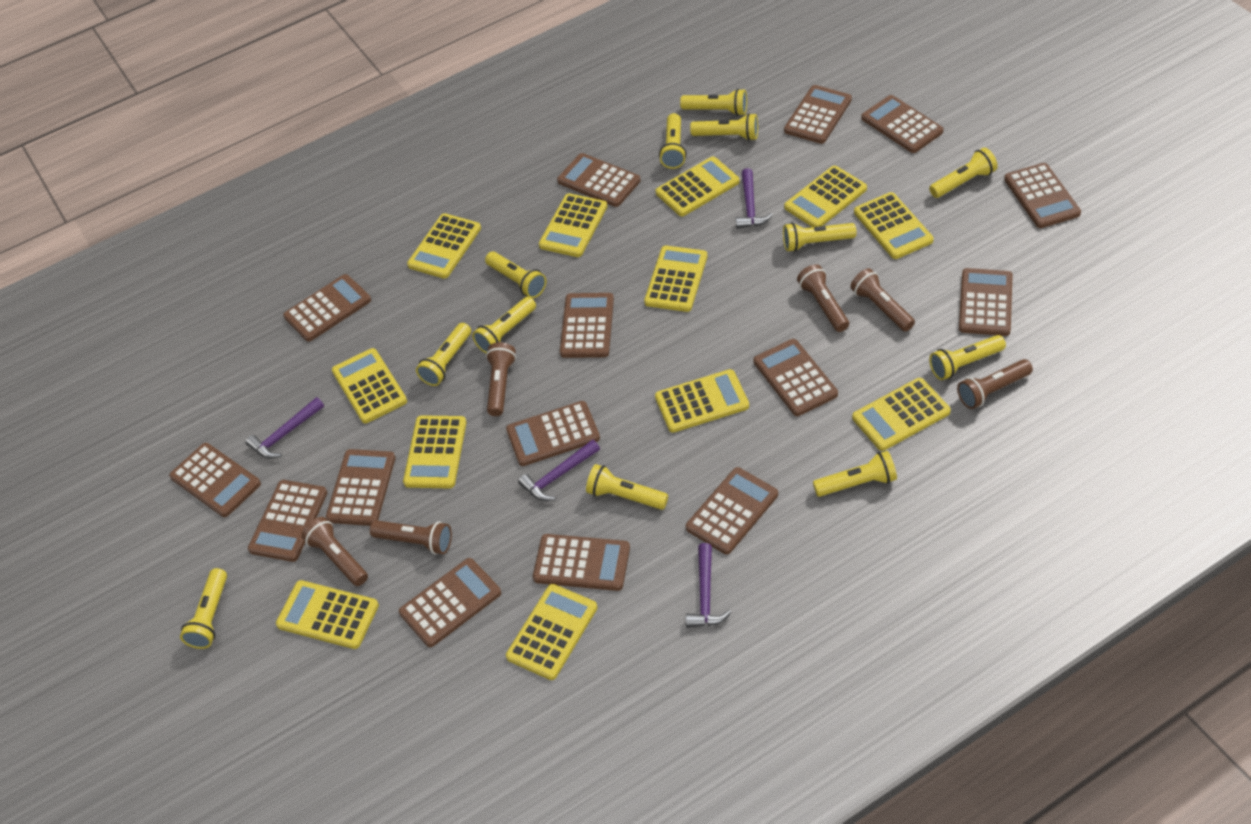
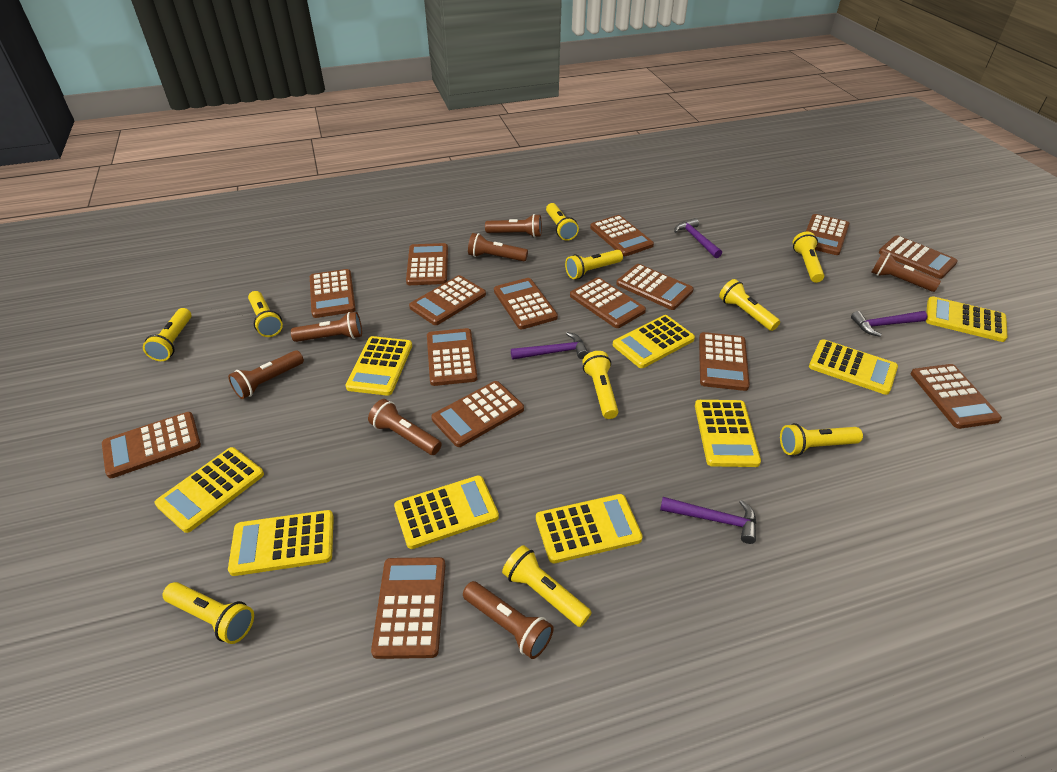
brown flashlight: 6 -> 7
yellow calculator: 12 -> 9
yellow flashlight: 12 -> 10

